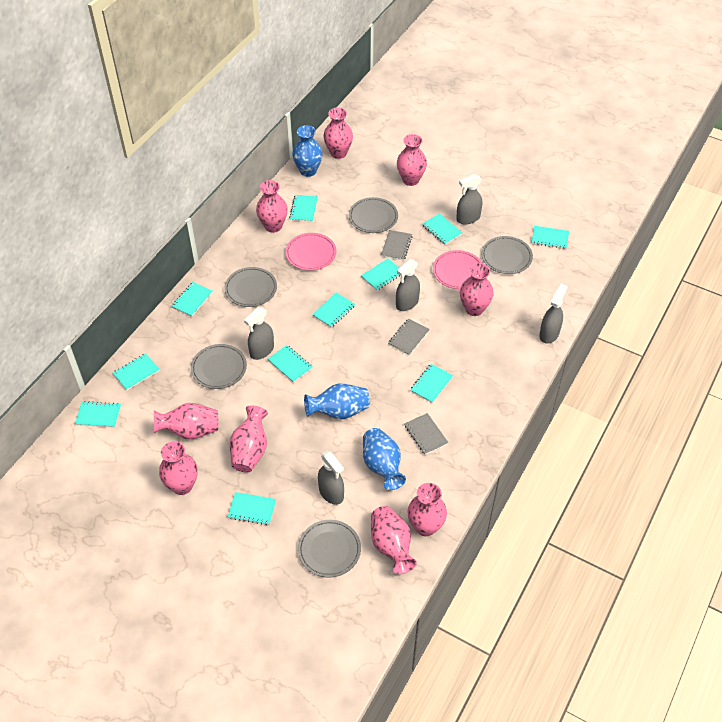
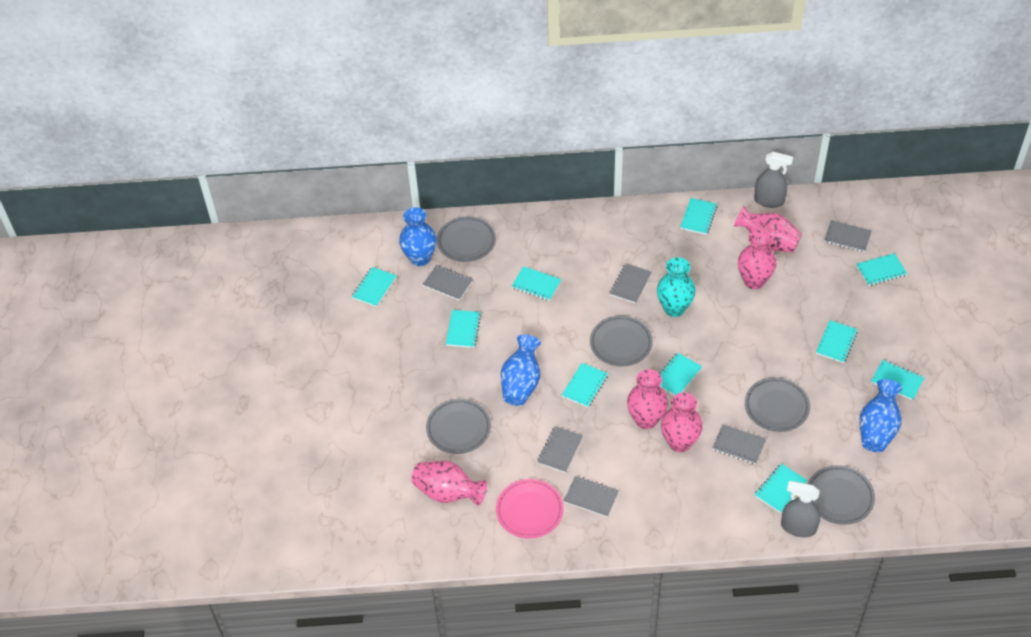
grey notebook: 3 -> 6
grey spray bottle: 5 -> 2
pink plate: 2 -> 1
pink vase: 9 -> 5
turquoise notebook: 11 -> 10
turquoise vase: 0 -> 1

